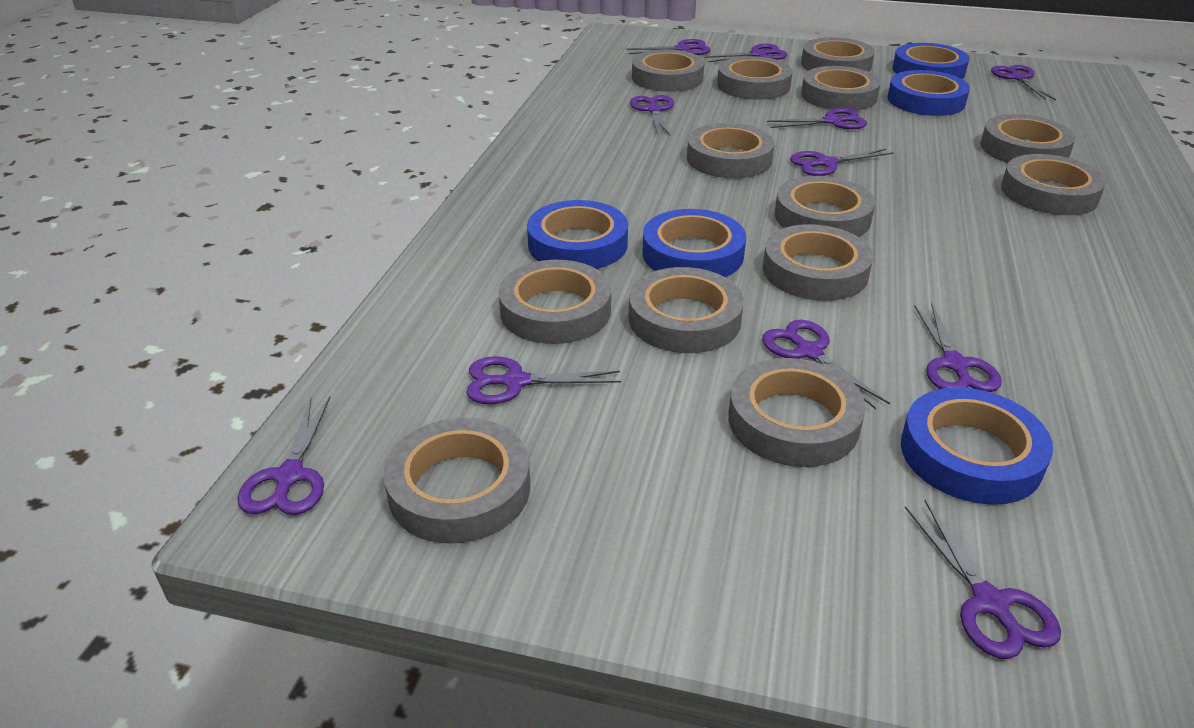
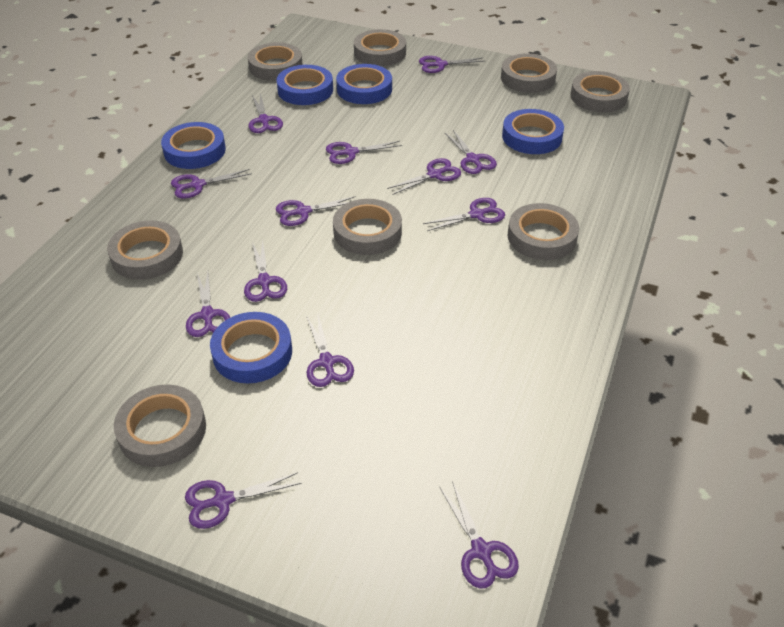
grey tape: 13 -> 8
purple scissors: 11 -> 13

